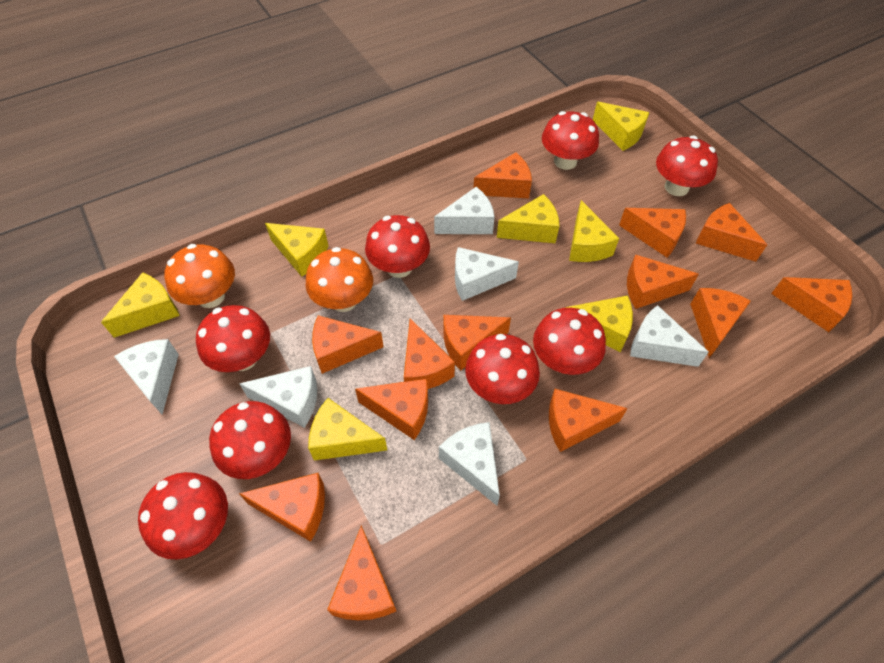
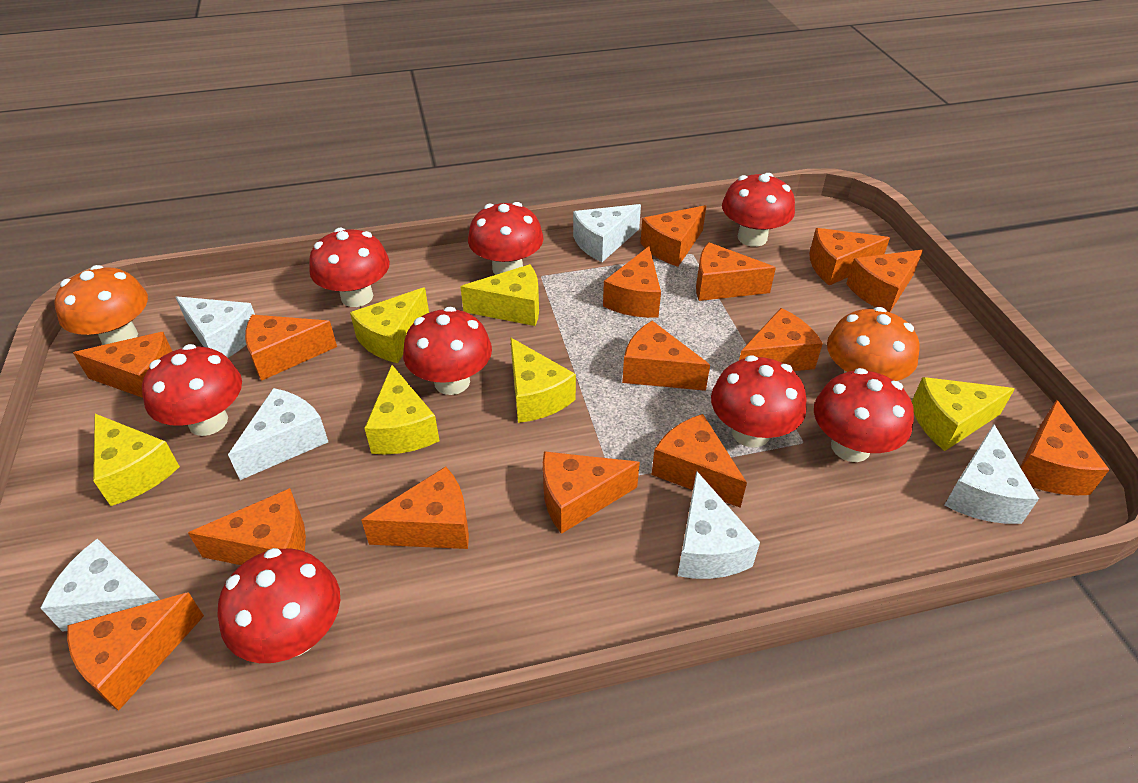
orange cheese: 13 -> 15
yellow cheese: 7 -> 6

